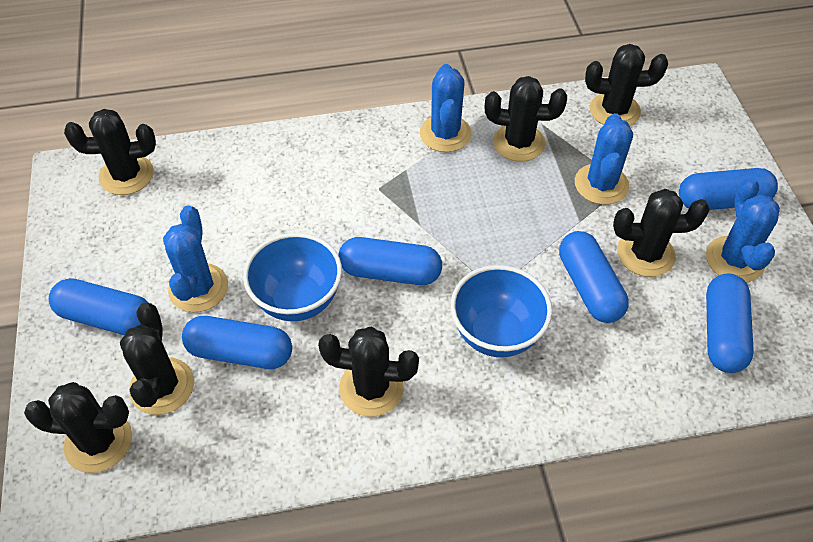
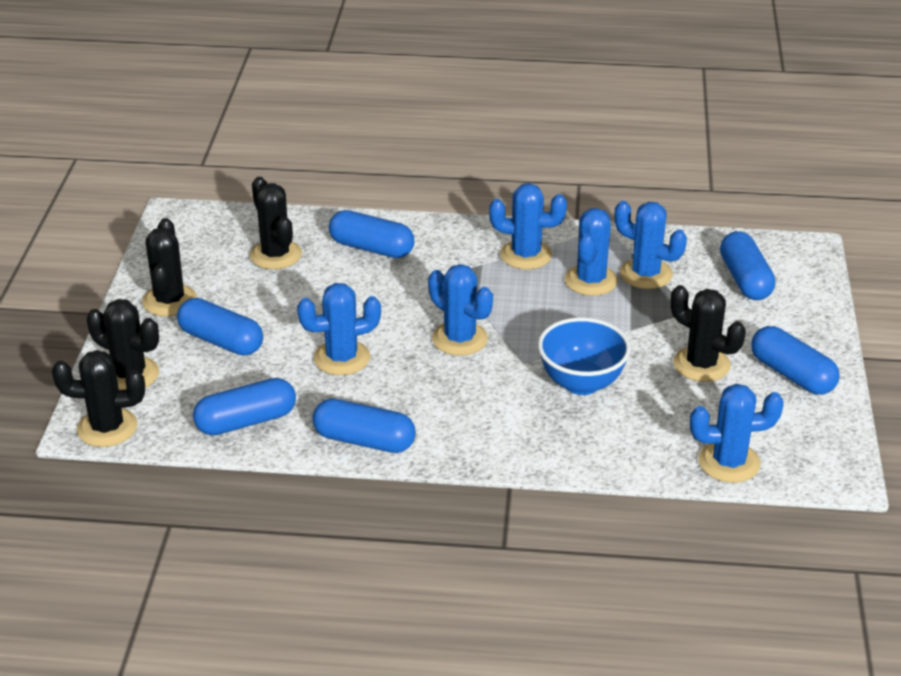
black cactus: 7 -> 5
blue bowl: 2 -> 1
blue cactus: 4 -> 6

